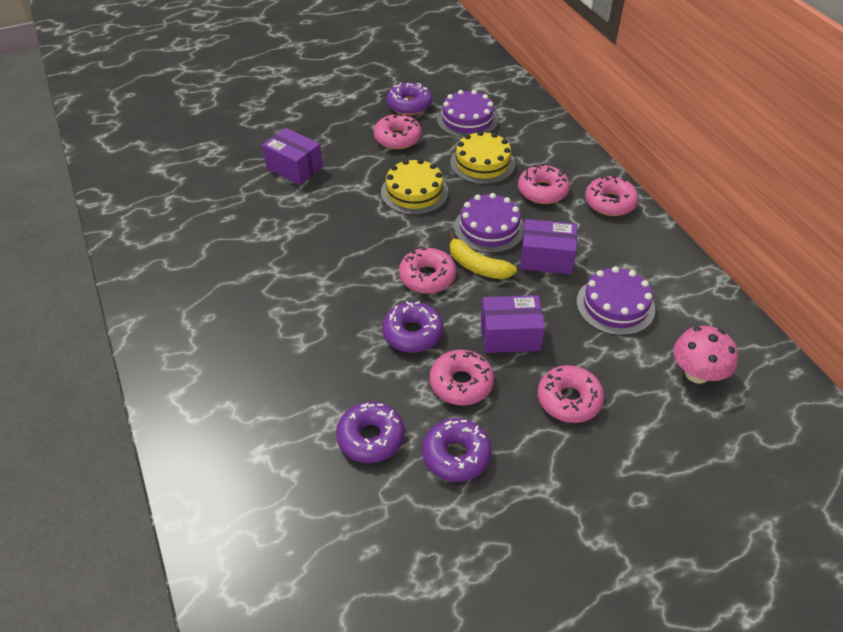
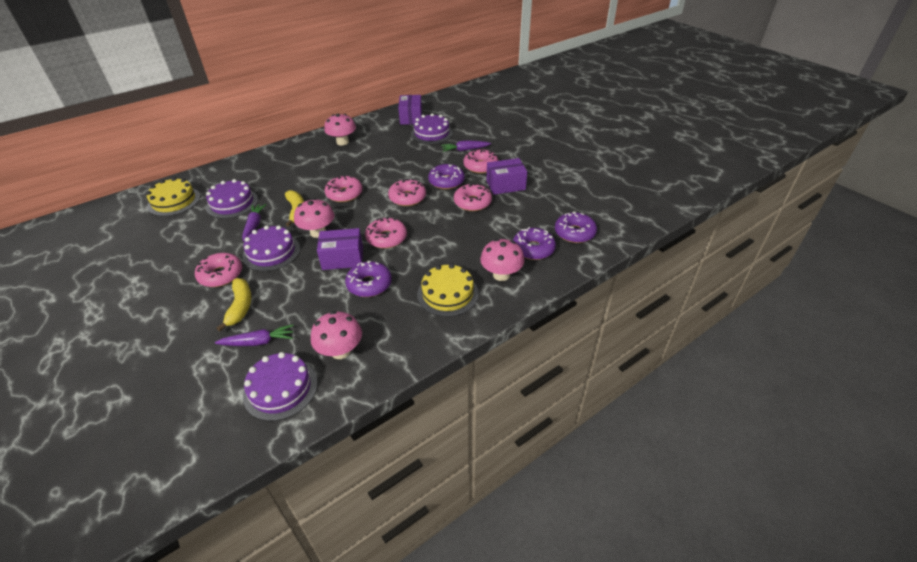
pink mushroom: 1 -> 4
purple cake: 3 -> 4
purple carrot: 0 -> 3
yellow banana: 1 -> 2

